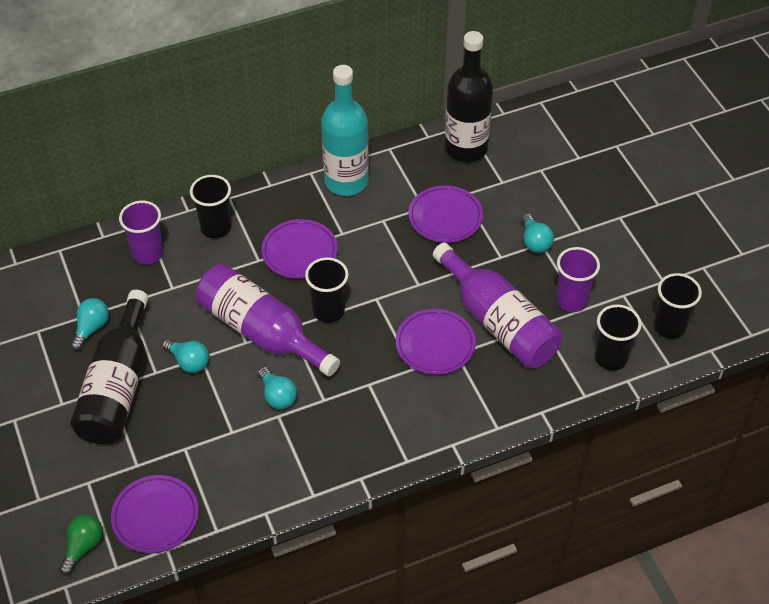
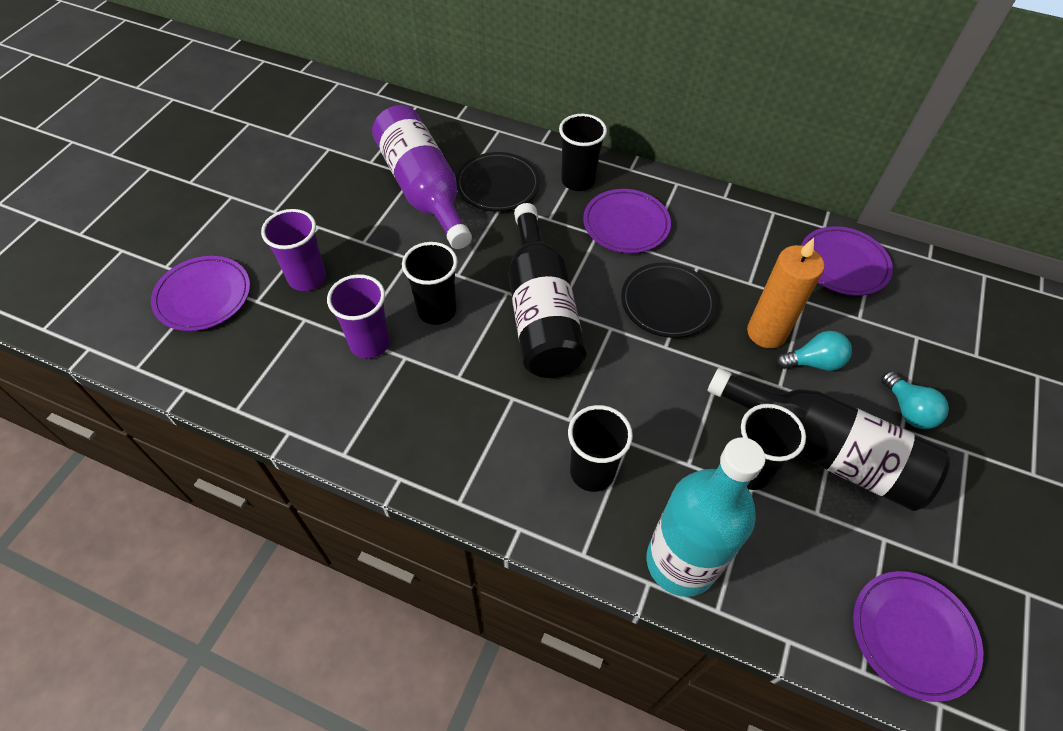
black plate: 0 -> 2
green light bulb: 1 -> 0
orange candle: 0 -> 1
purple bottle: 2 -> 1
turquoise light bulb: 4 -> 2

